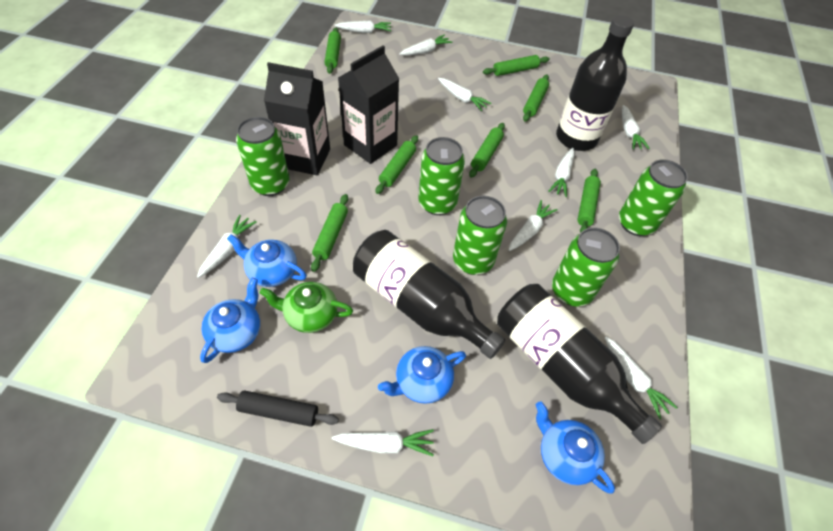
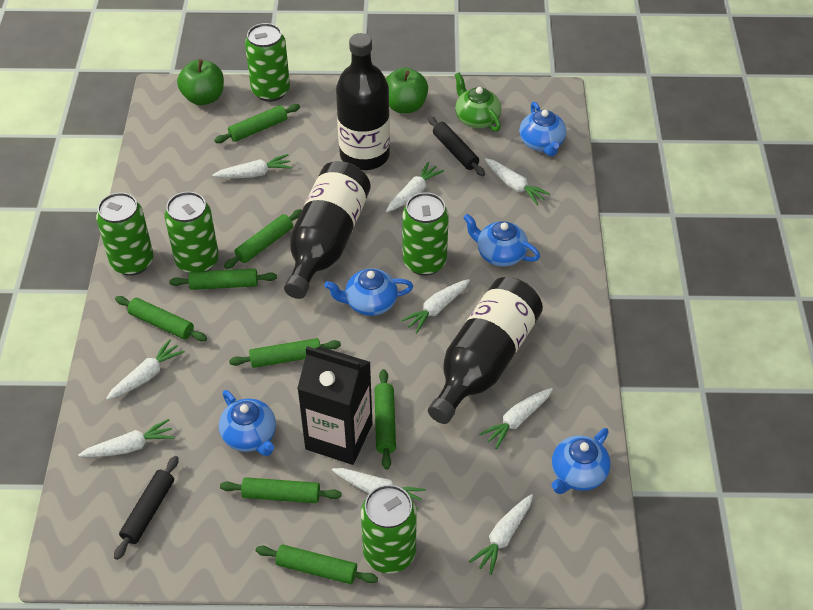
black carton: 2 -> 1
black rolling pin: 1 -> 2
blue teapot: 4 -> 5
green apple: 0 -> 2
green rolling pin: 7 -> 8

